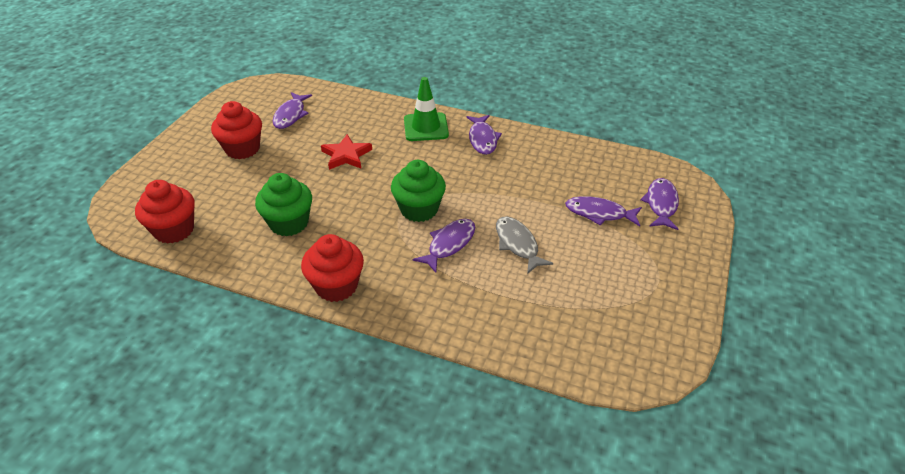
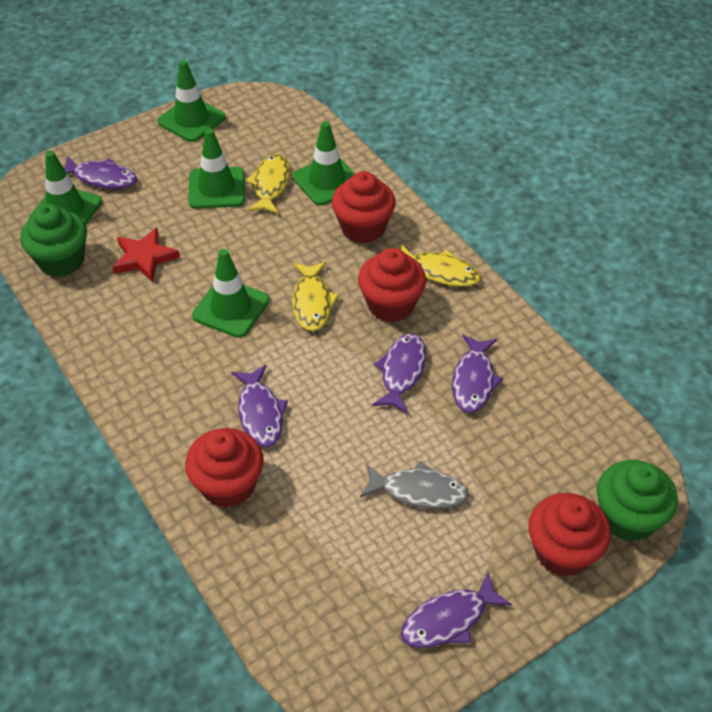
green traffic cone: 1 -> 5
red cupcake: 3 -> 4
yellow fish: 0 -> 3

